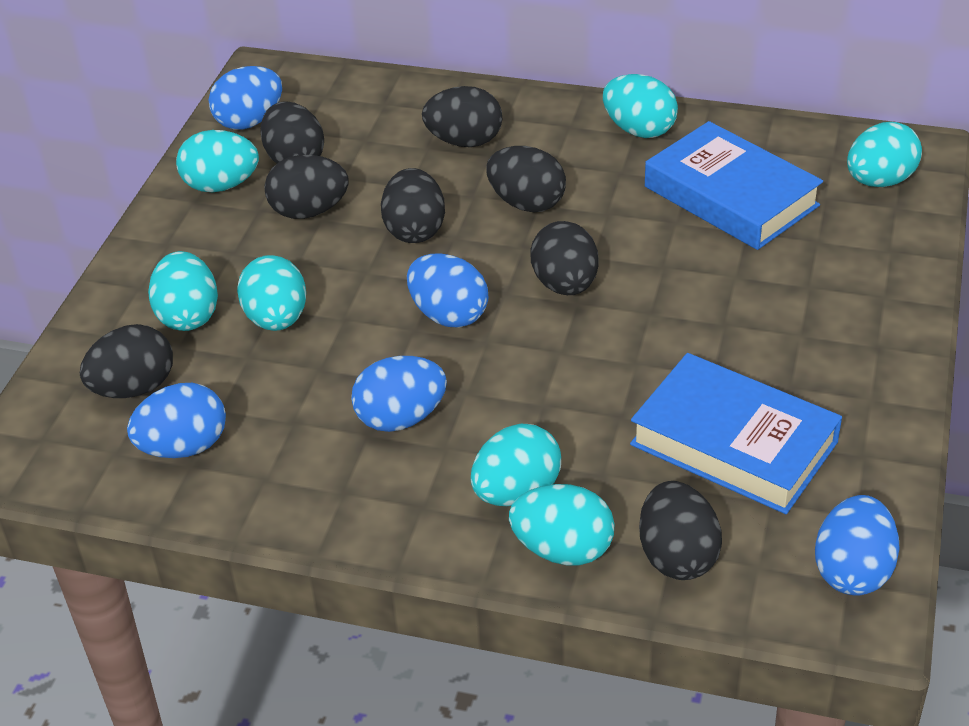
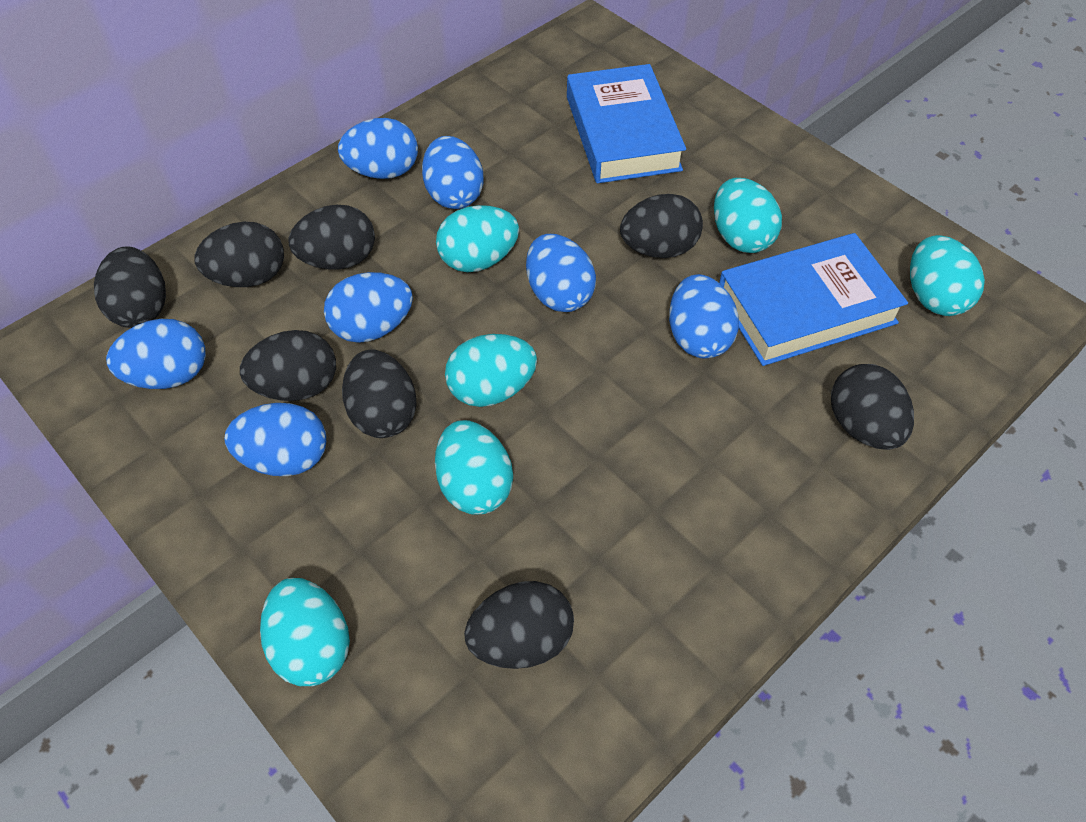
blue egg: 5 -> 7
turquoise egg: 7 -> 6

